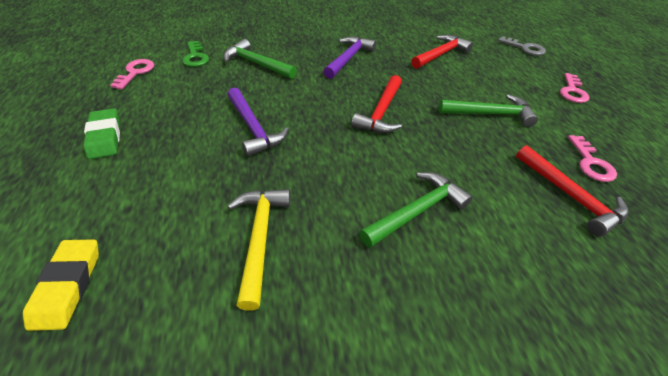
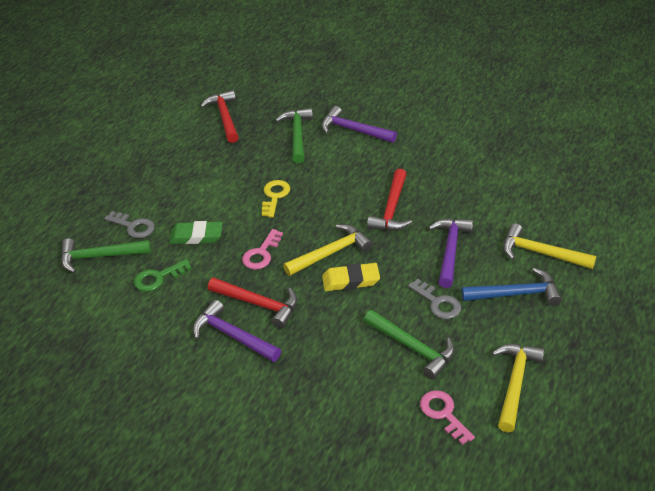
blue hammer: 0 -> 1
grey key: 1 -> 2
pink key: 3 -> 2
purple hammer: 2 -> 3
yellow hammer: 1 -> 3
yellow key: 0 -> 1

